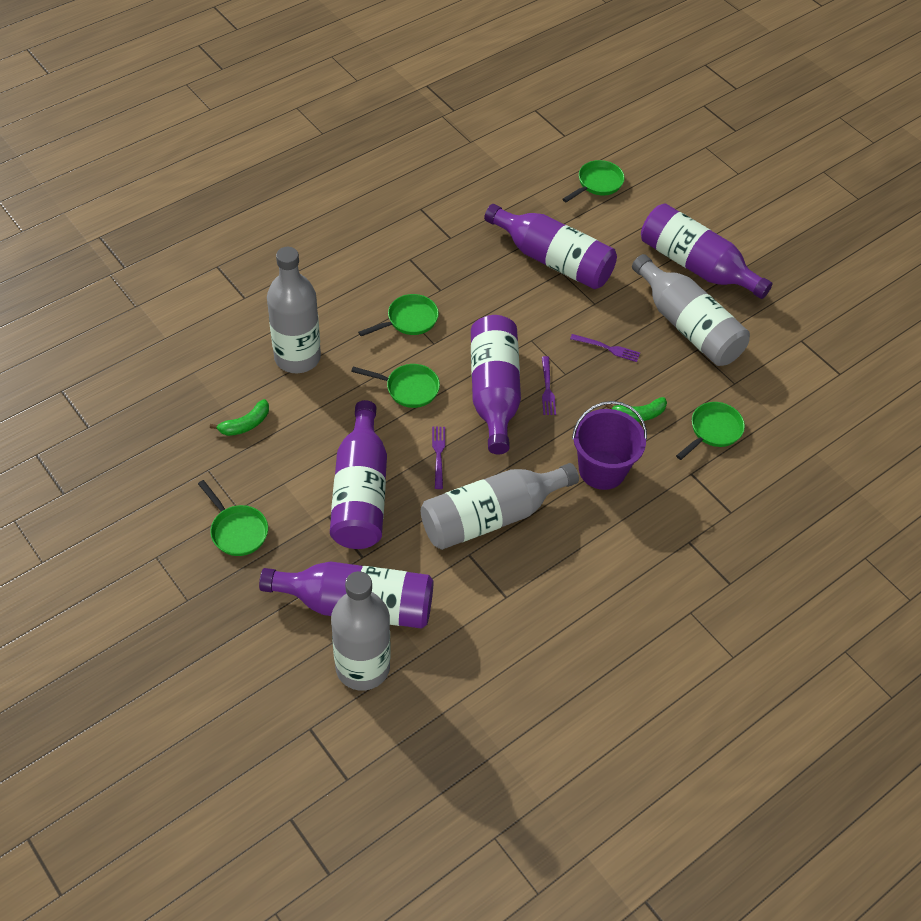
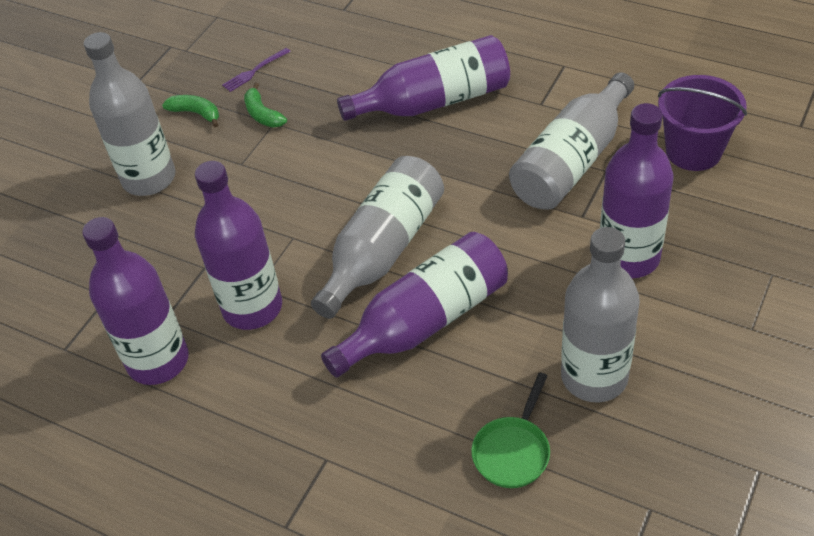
green pan: 5 -> 1
purple fork: 3 -> 1

